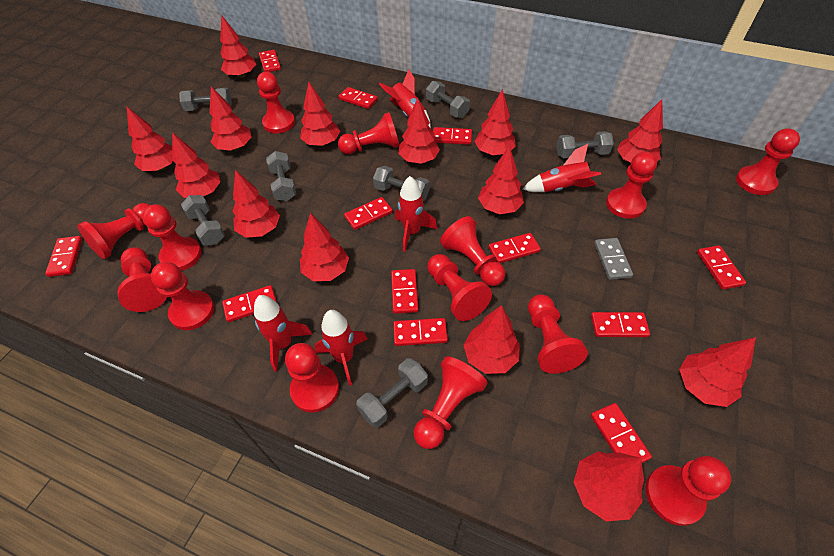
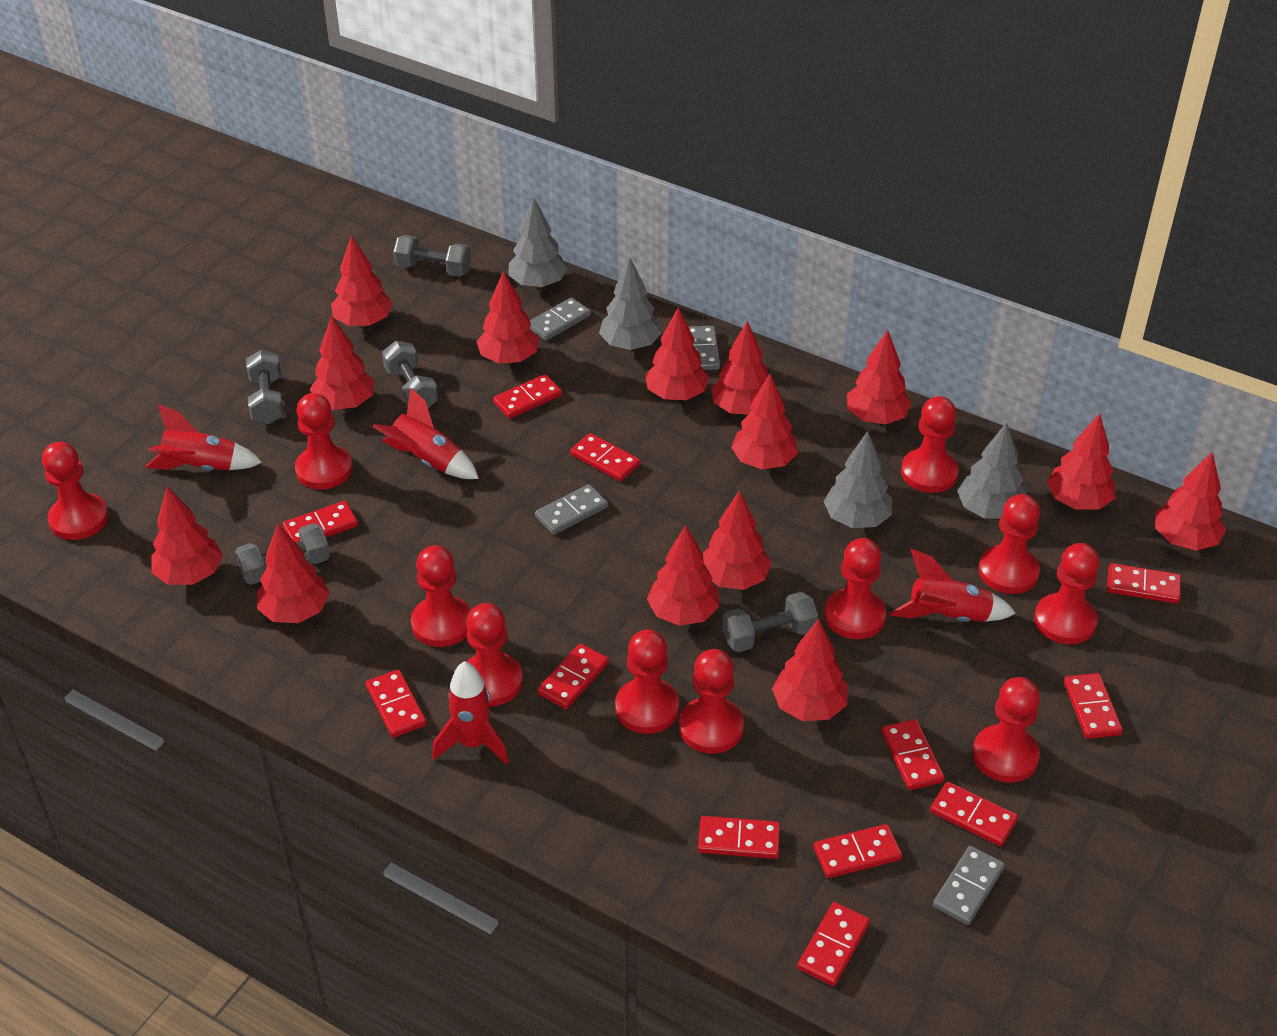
grey domino: 1 -> 4
grey dumbbell: 7 -> 5
grey tree: 0 -> 4
red pawn: 14 -> 11
red rocket: 5 -> 4

